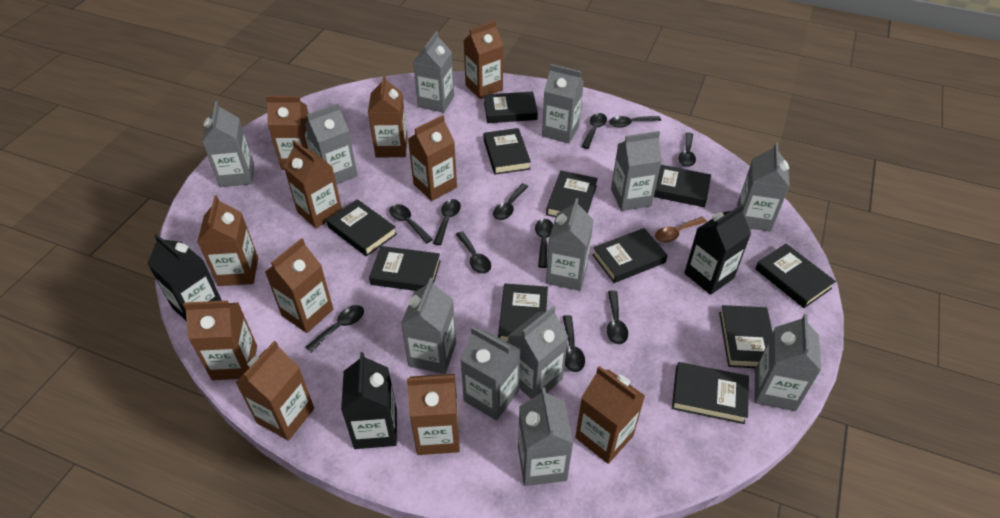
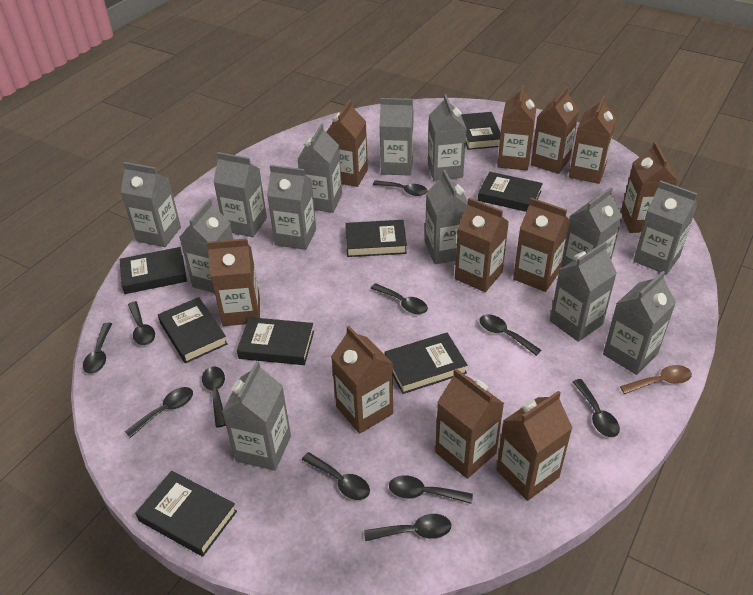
black book: 11 -> 8
black carton: 3 -> 0
grey carton: 12 -> 13

